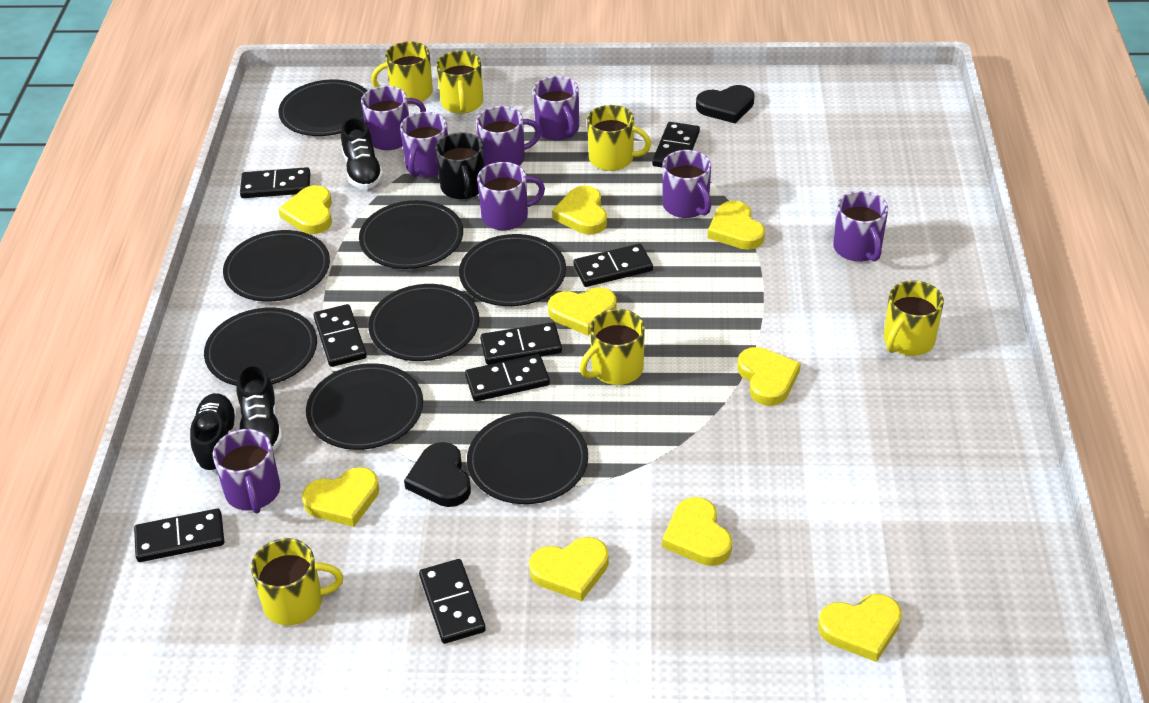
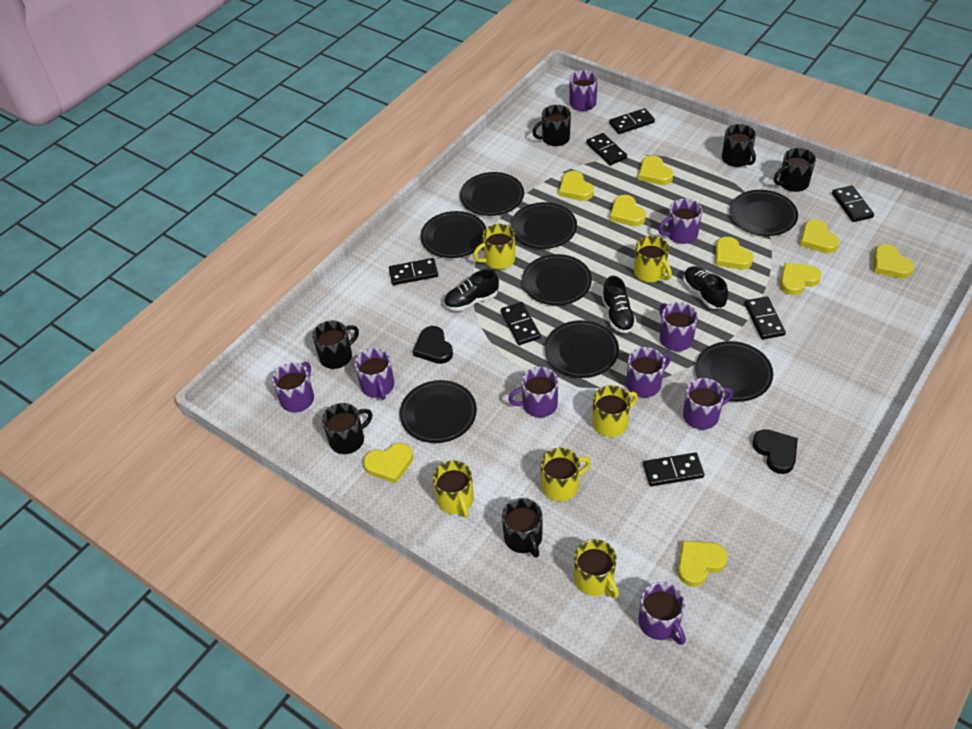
black domino: 8 -> 7
black mug: 1 -> 6
purple mug: 8 -> 9

